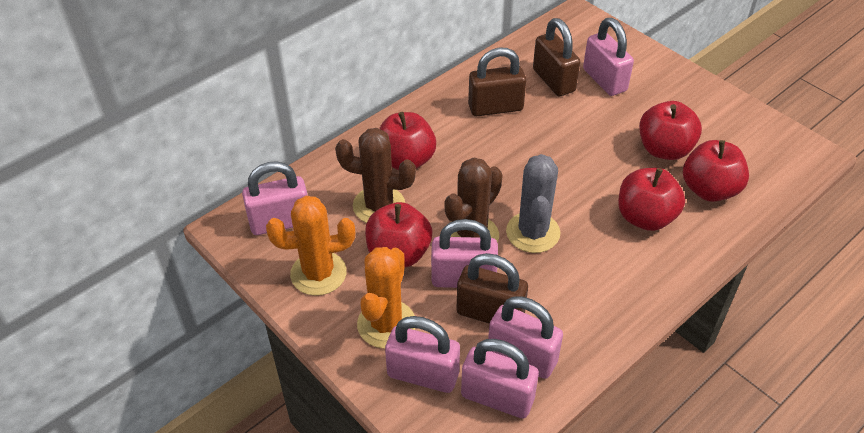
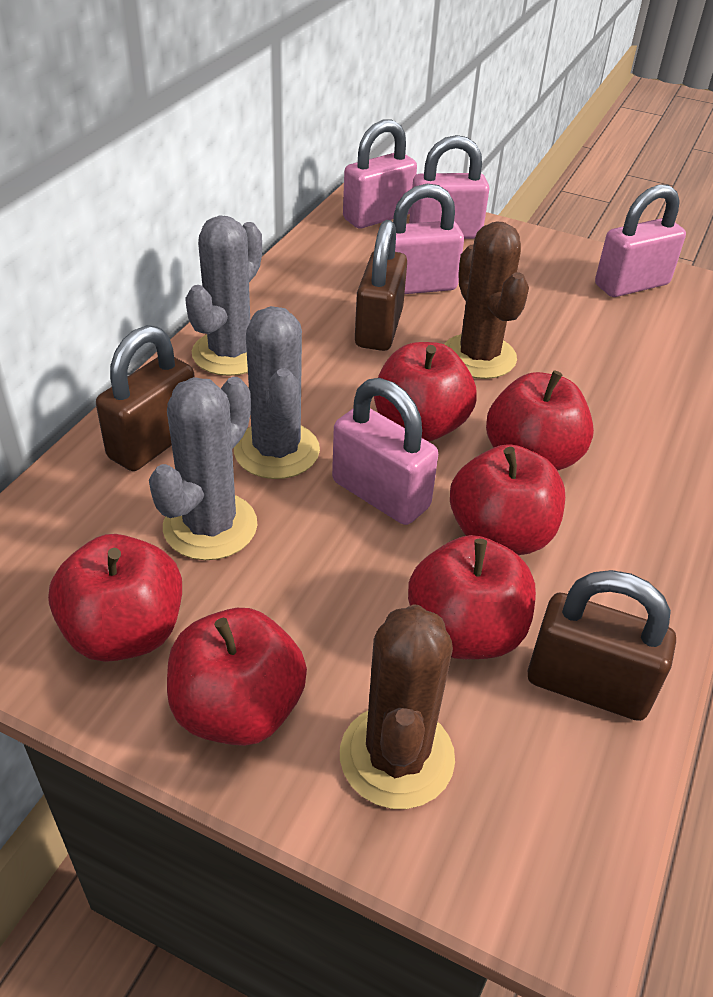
grey cactus: 1 -> 3
orange cactus: 2 -> 0
pink padlock: 6 -> 5
red apple: 5 -> 6

